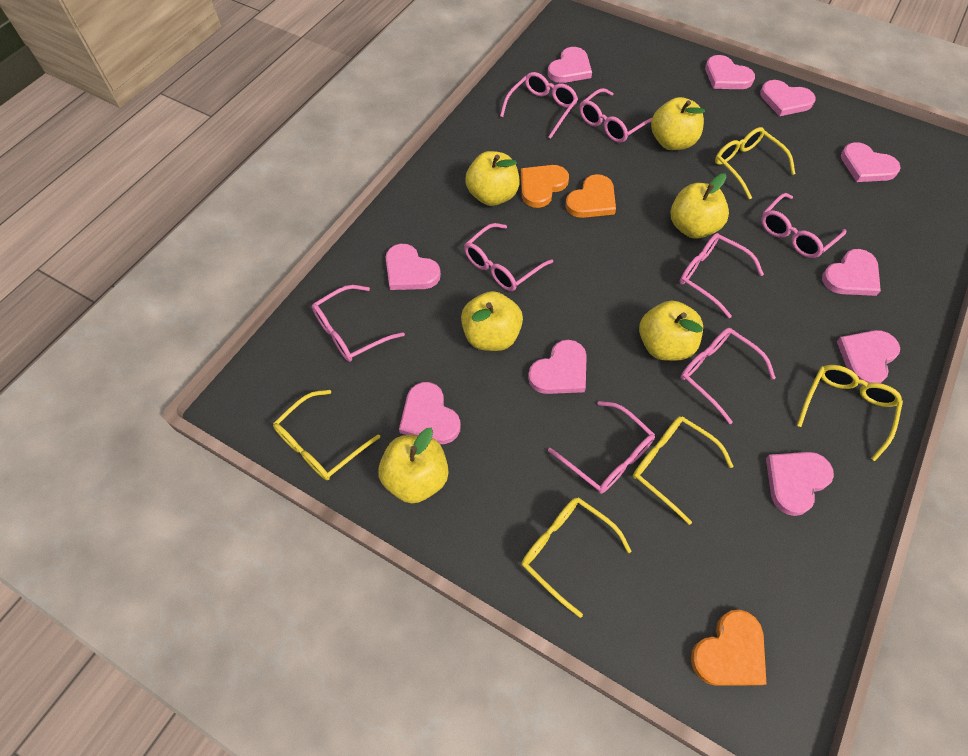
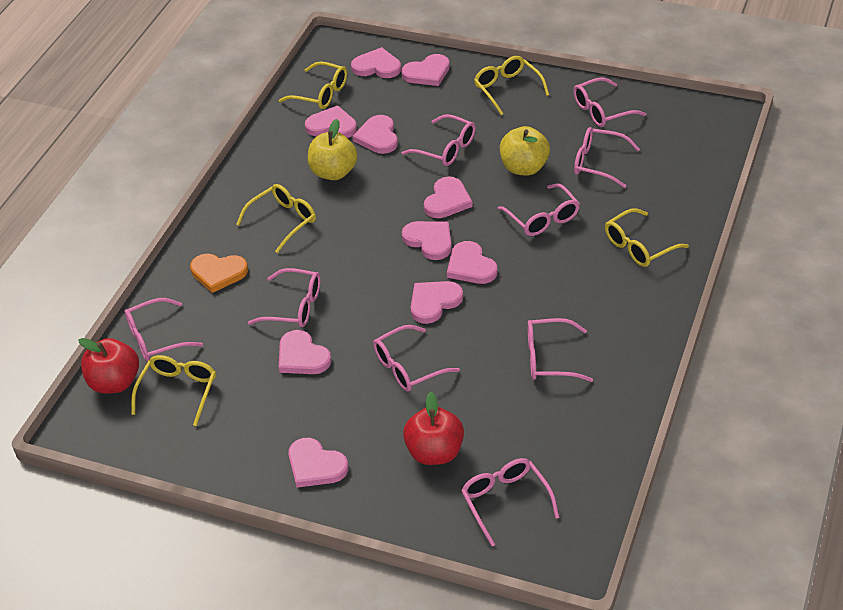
orange heart: 3 -> 1
pink glasses: 8 -> 9
red apple: 0 -> 2
yellow apple: 6 -> 2

